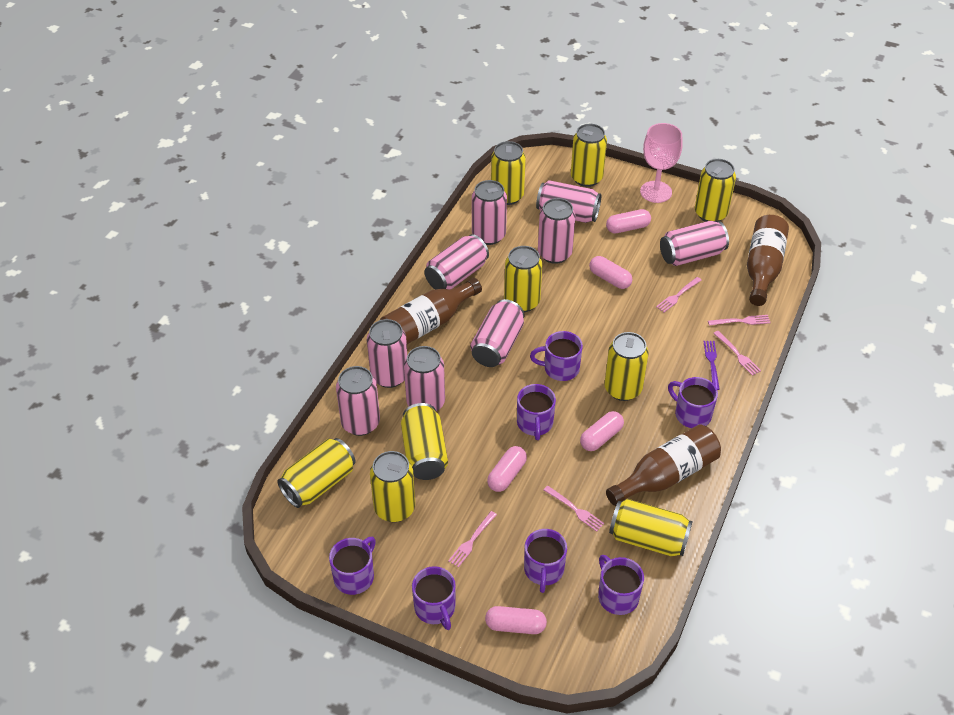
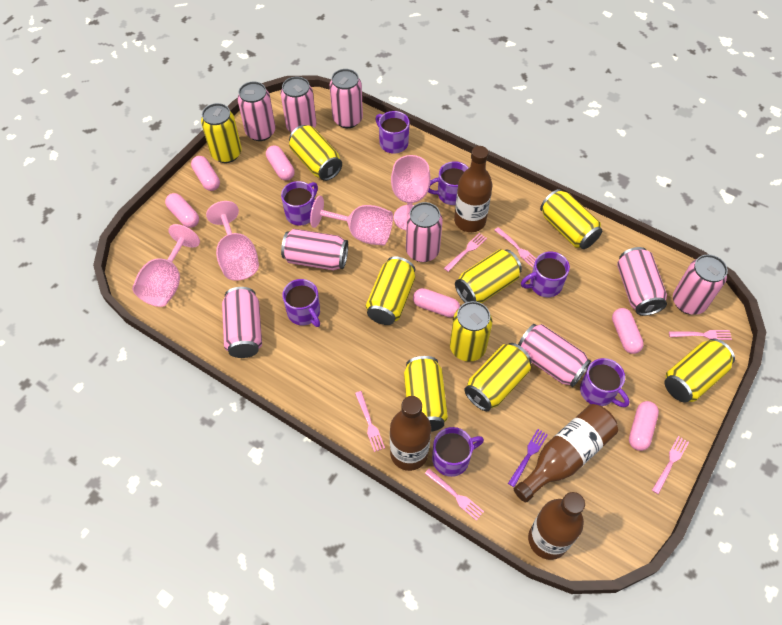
brown bottle: 3 -> 4
pink capsule: 5 -> 6
pink fork: 5 -> 6
pink goblet: 1 -> 4

